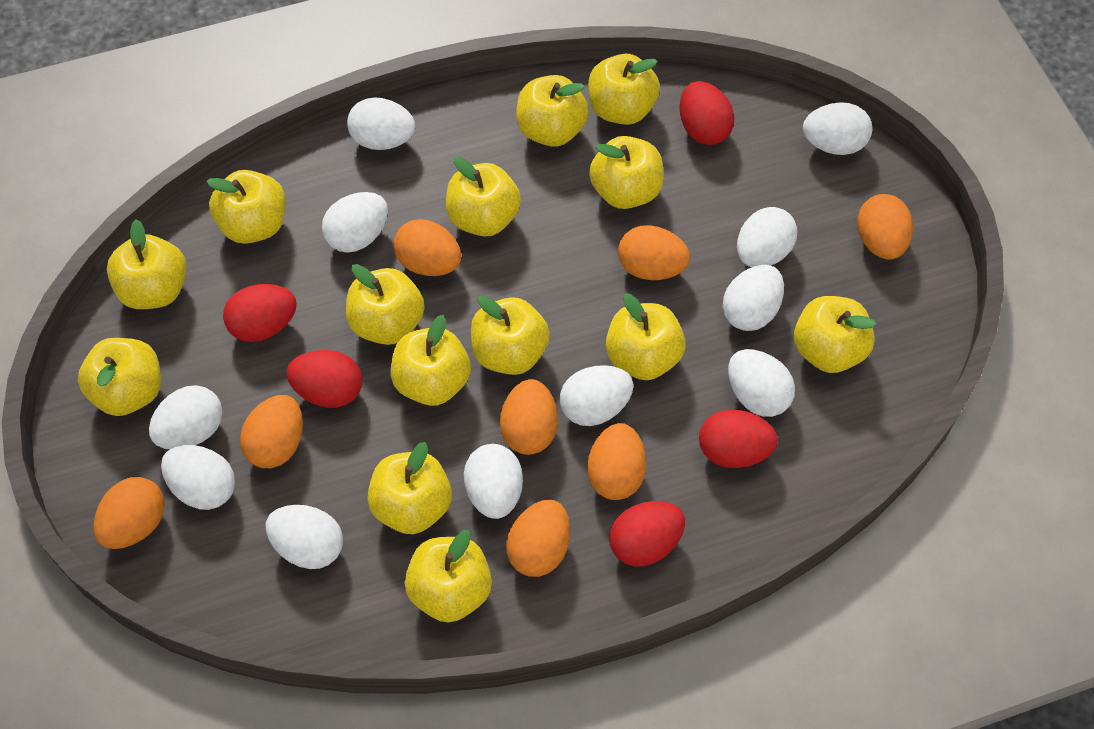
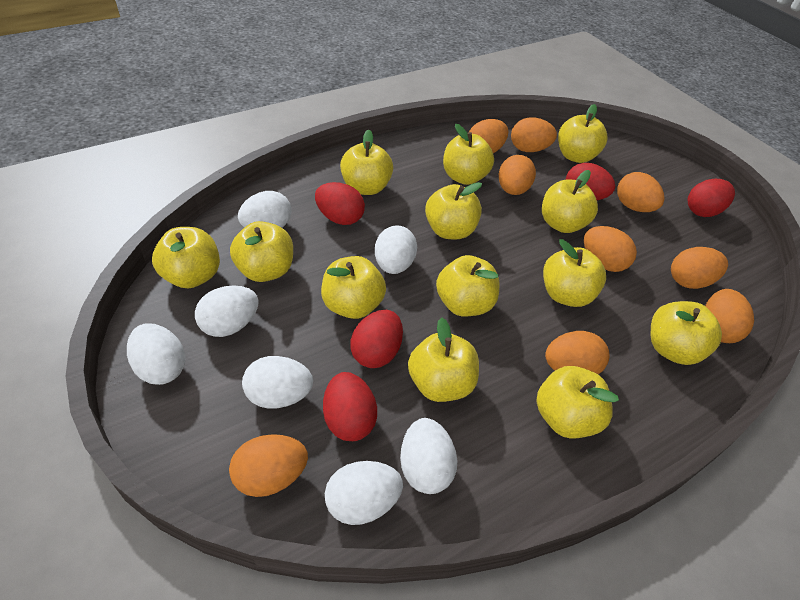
orange egg: 8 -> 9
white egg: 11 -> 7
yellow apple: 14 -> 13

